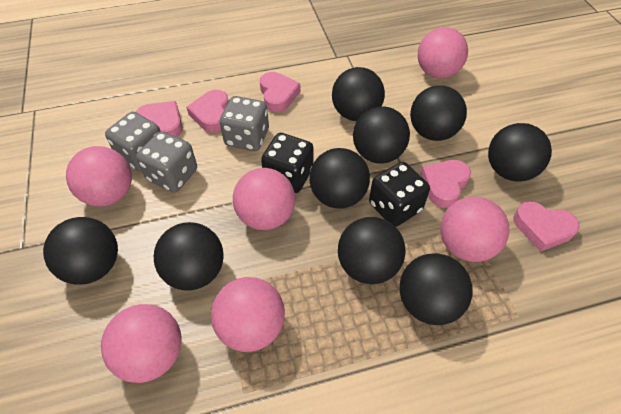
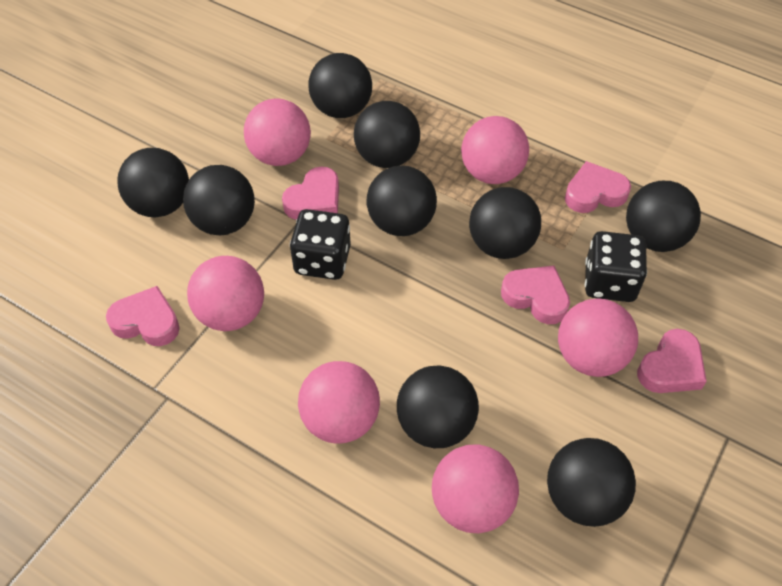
grey dice: 3 -> 0

